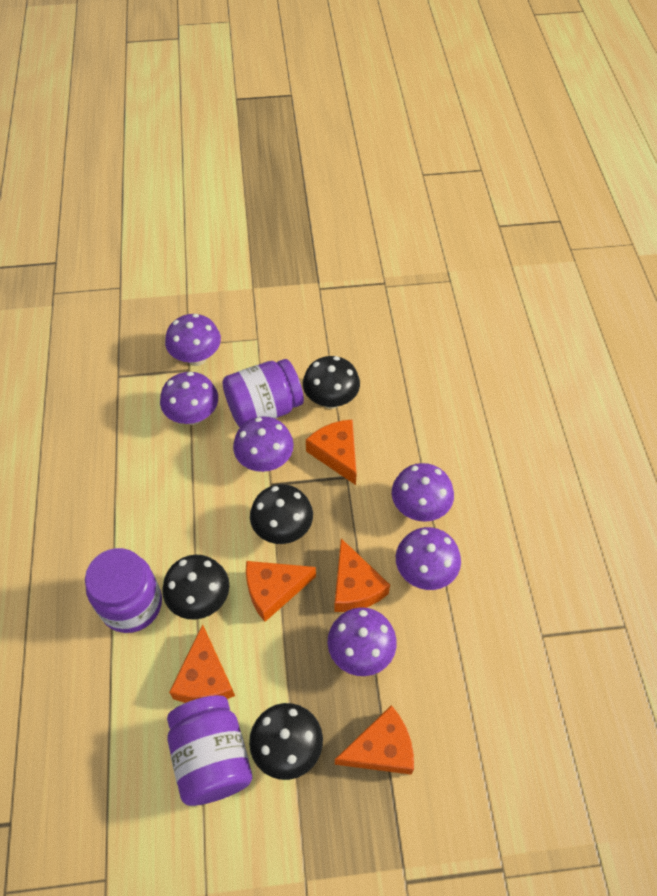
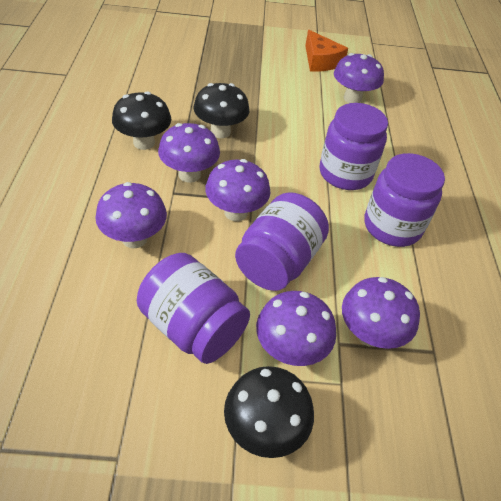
black mushroom: 4 -> 3
orange cheese: 5 -> 1
purple jar: 3 -> 4

